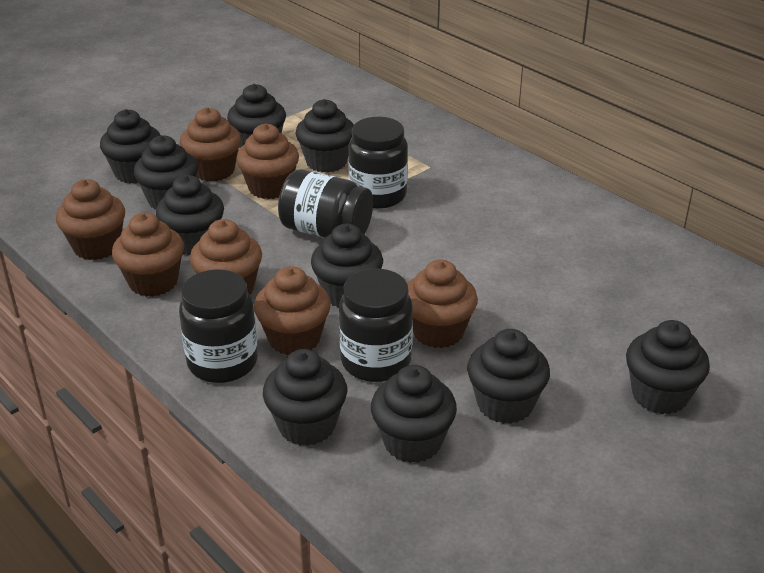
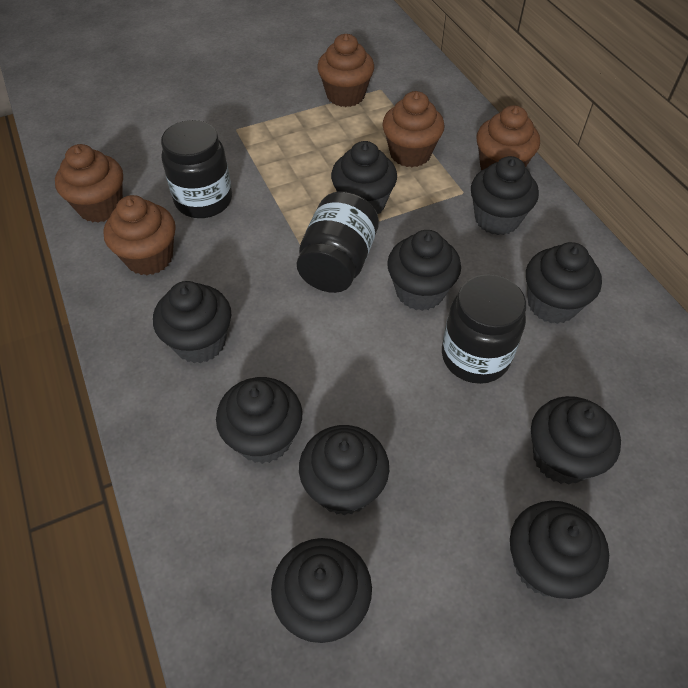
black jar: 4 -> 3
brown cupcake: 7 -> 5

